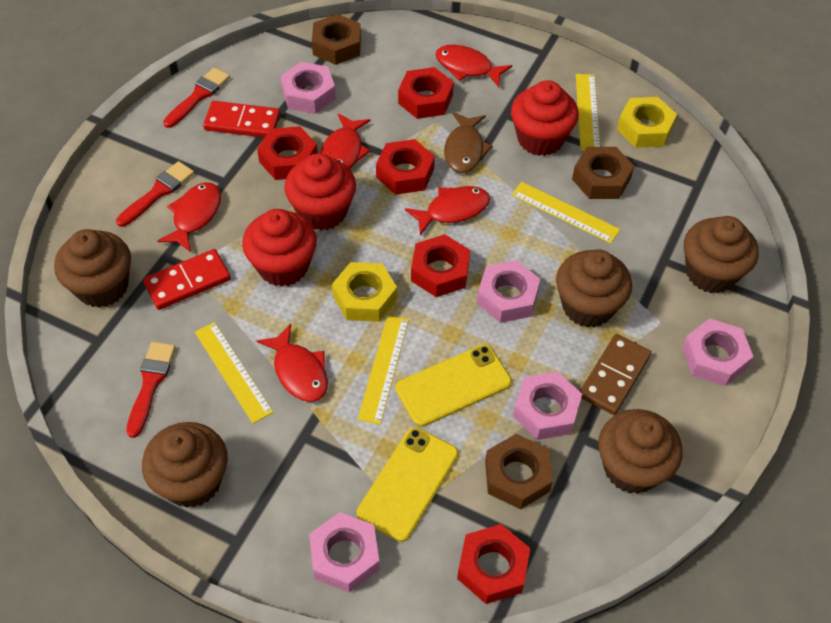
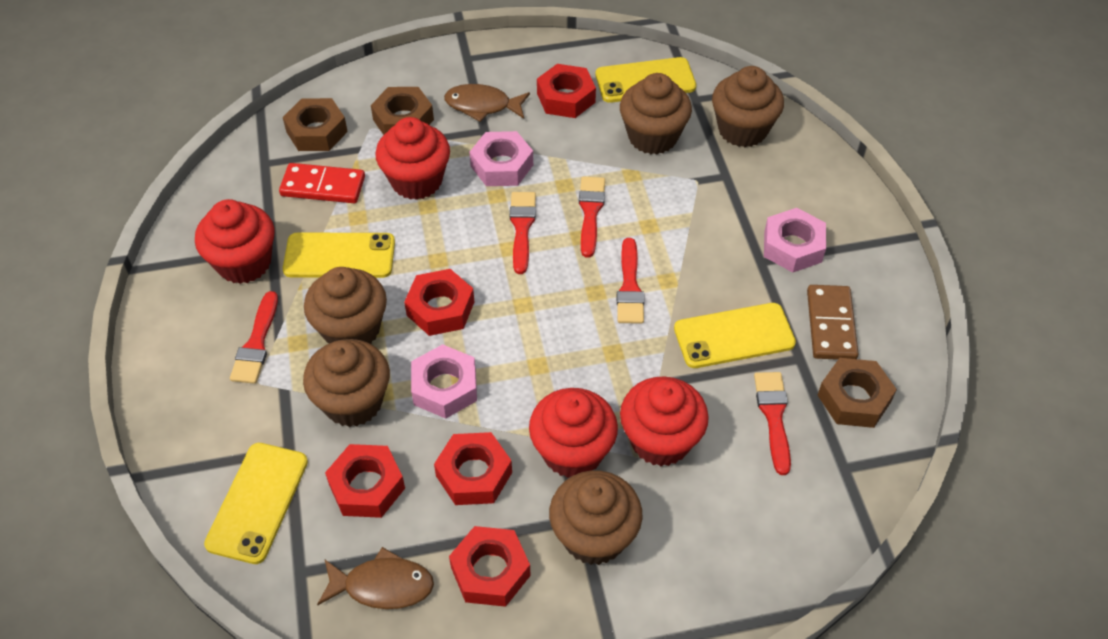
brown fish: 1 -> 2
pink nut: 5 -> 3
red brush: 3 -> 5
red cupcake: 3 -> 4
red domino: 2 -> 1
red fish: 5 -> 0
yellow nut: 2 -> 0
yellow phone: 2 -> 4
yellow ruler: 4 -> 0

